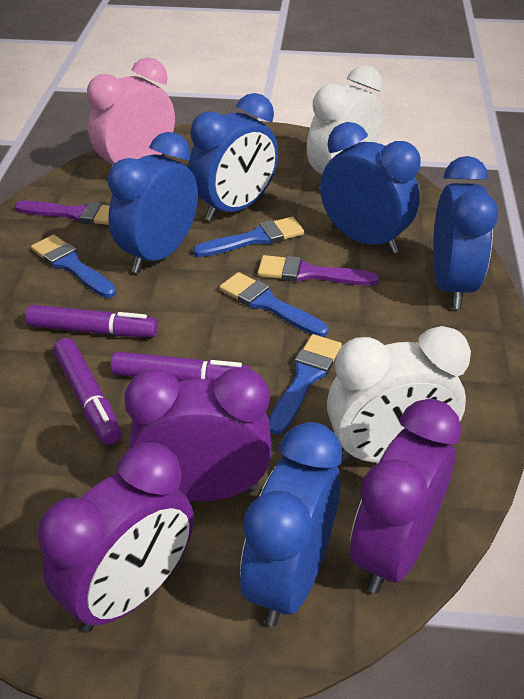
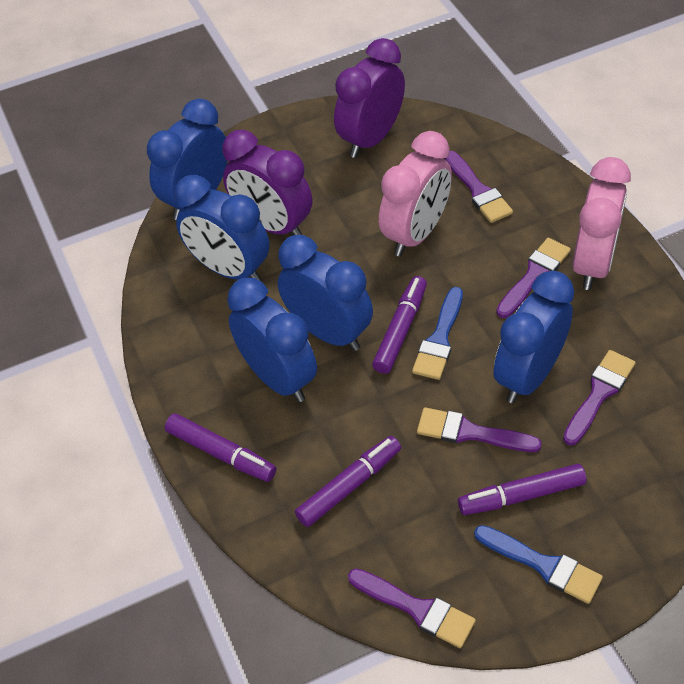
blue brush: 4 -> 2
pink clock: 1 -> 2
purple brush: 2 -> 5
purple clock: 3 -> 2
purple marker: 3 -> 4
white clock: 2 -> 0

